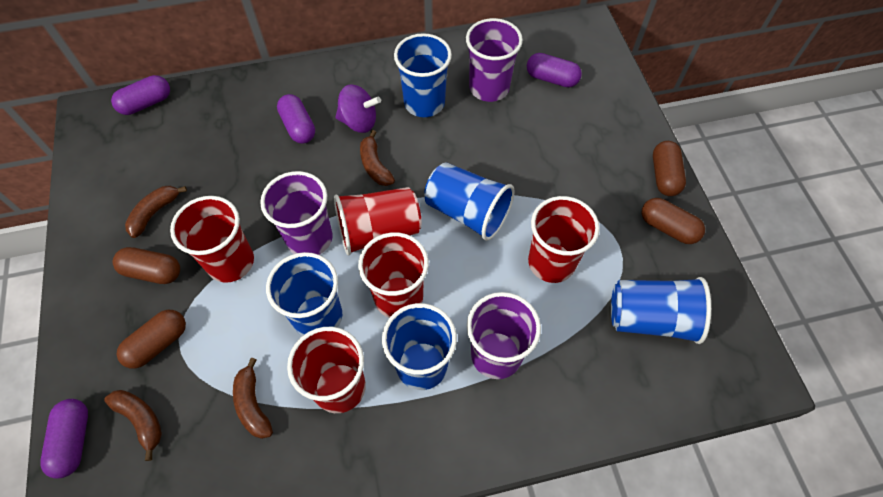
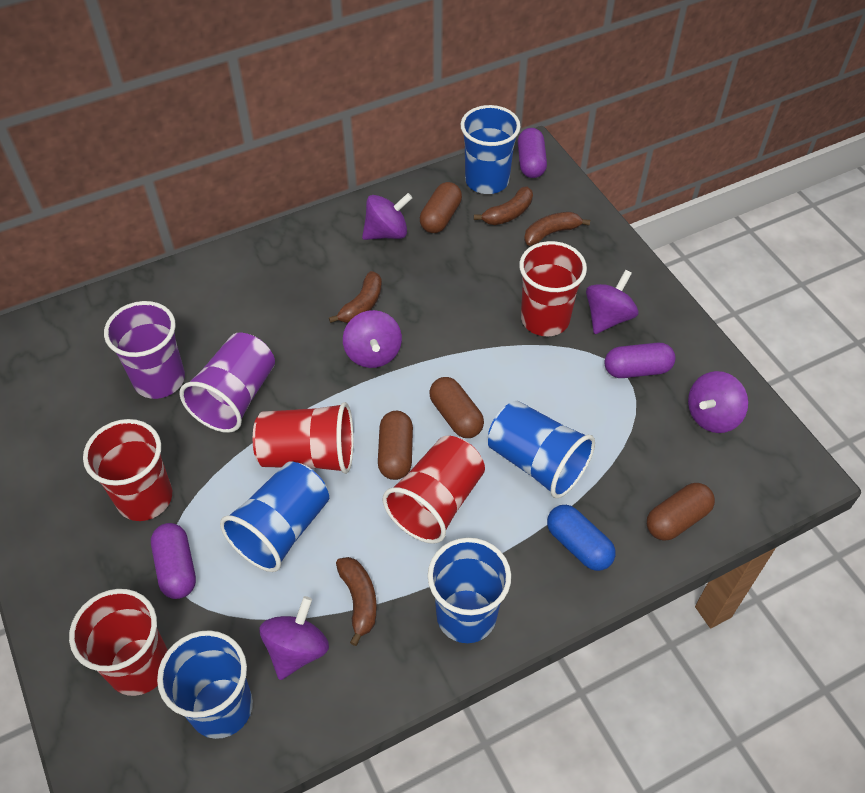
blue capsule: 0 -> 1
purple capsule: 4 -> 3
purple cup: 3 -> 2
purple spinning top: 1 -> 5

